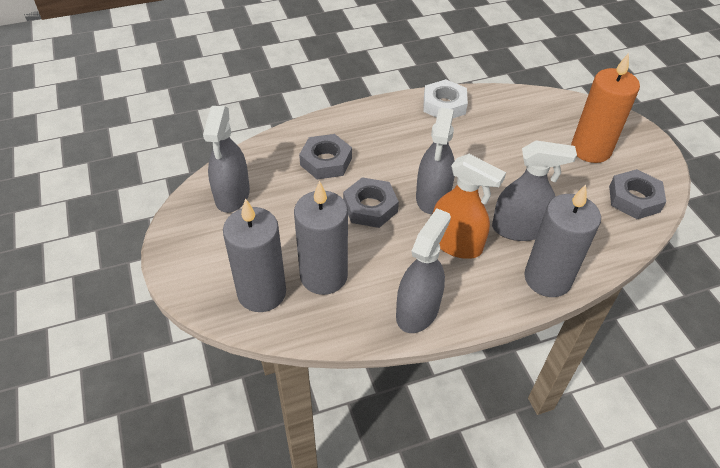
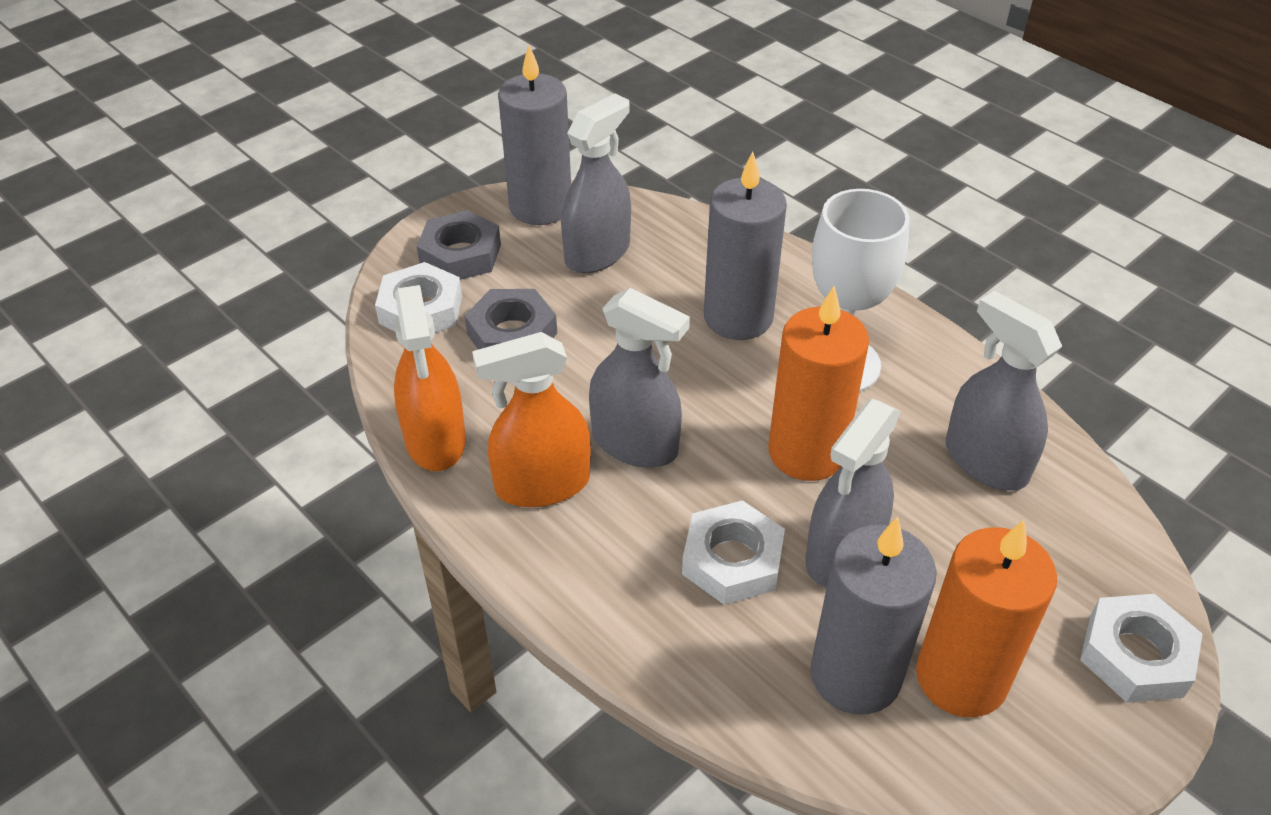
grey nut: 3 -> 2
orange candle: 1 -> 2
orange spray bottle: 1 -> 2
white goblet: 0 -> 1
white nut: 1 -> 3

